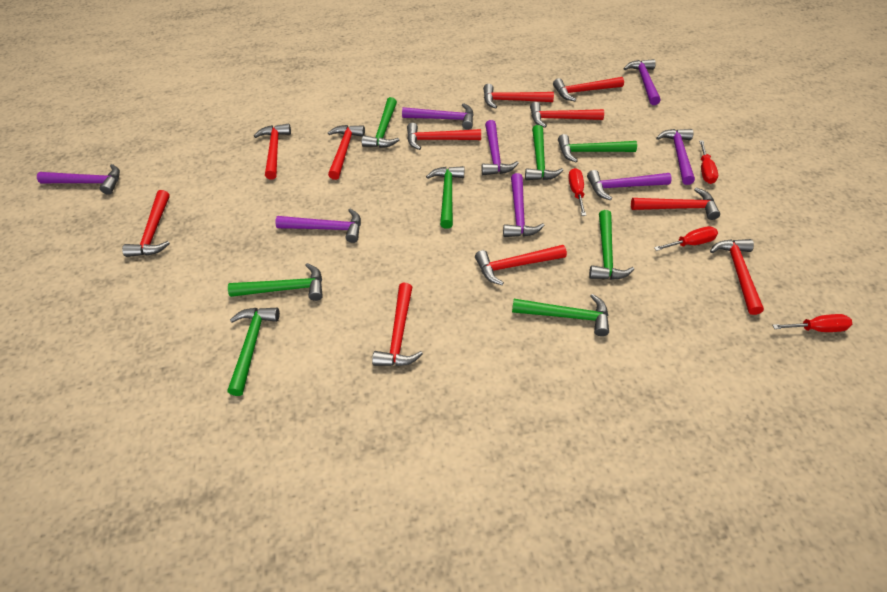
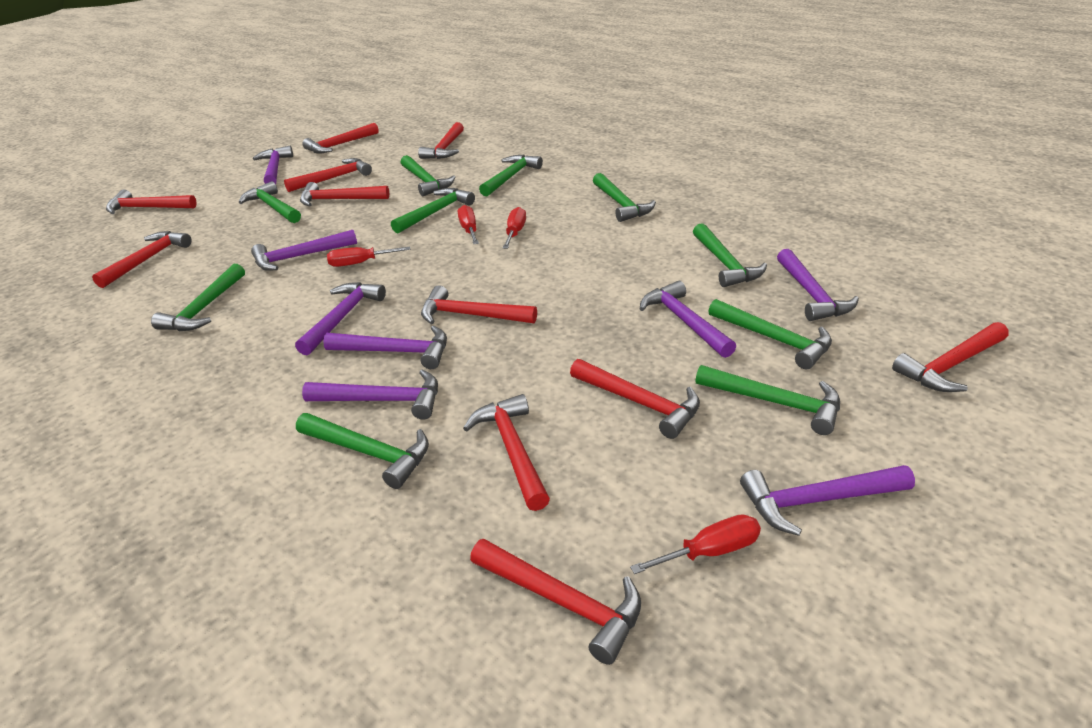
green hammer: 8 -> 10

